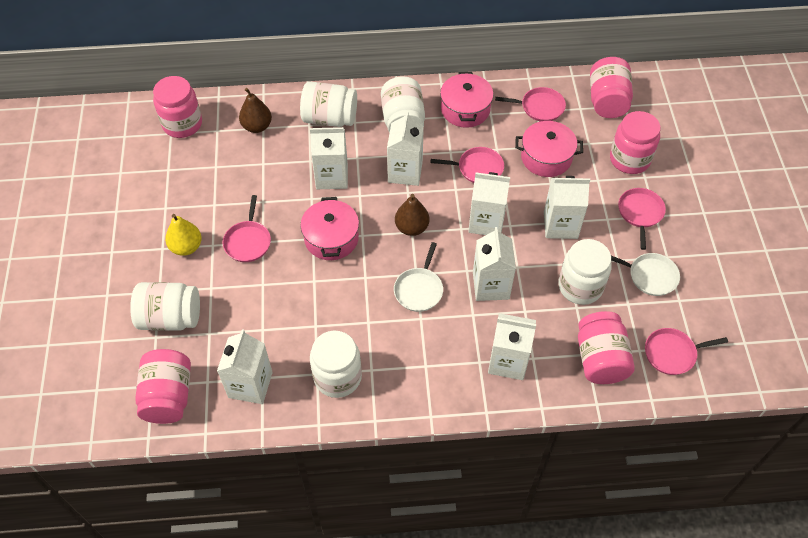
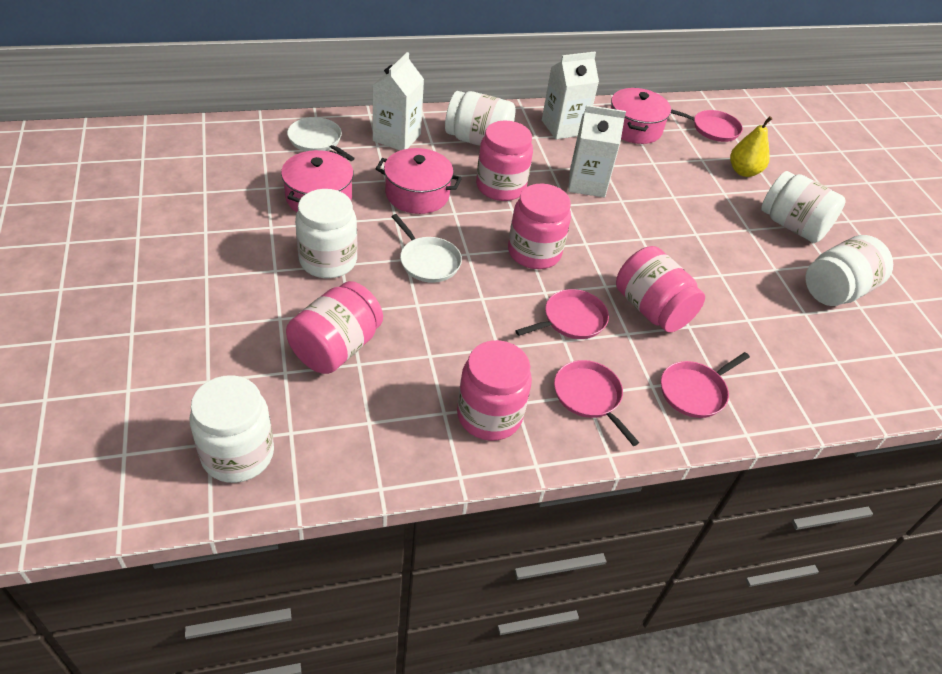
brown pear: 2 -> 0
pink pan: 5 -> 4
white carton: 7 -> 3

